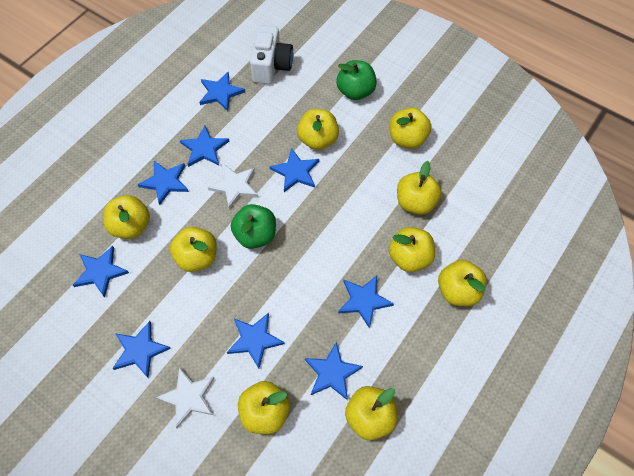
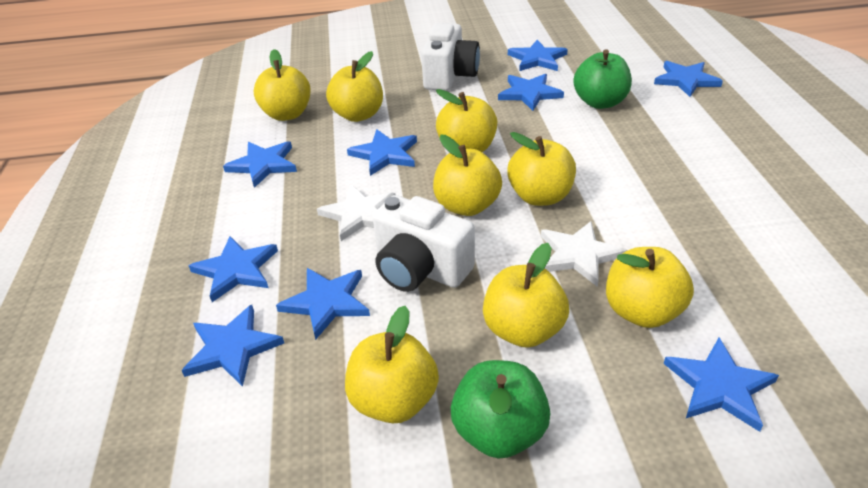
white camera: 1 -> 2
yellow apple: 9 -> 8

